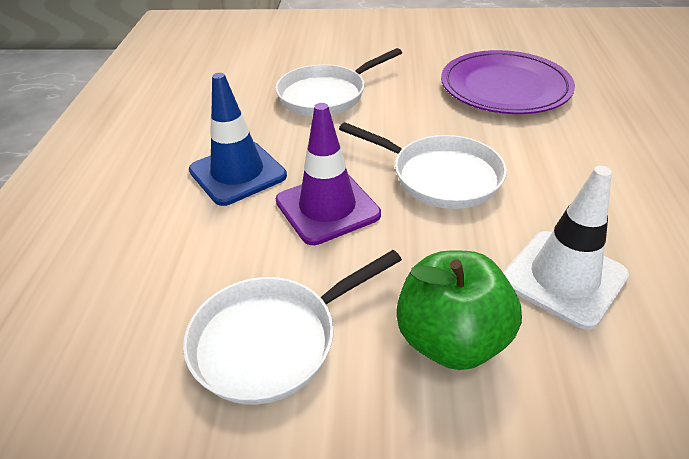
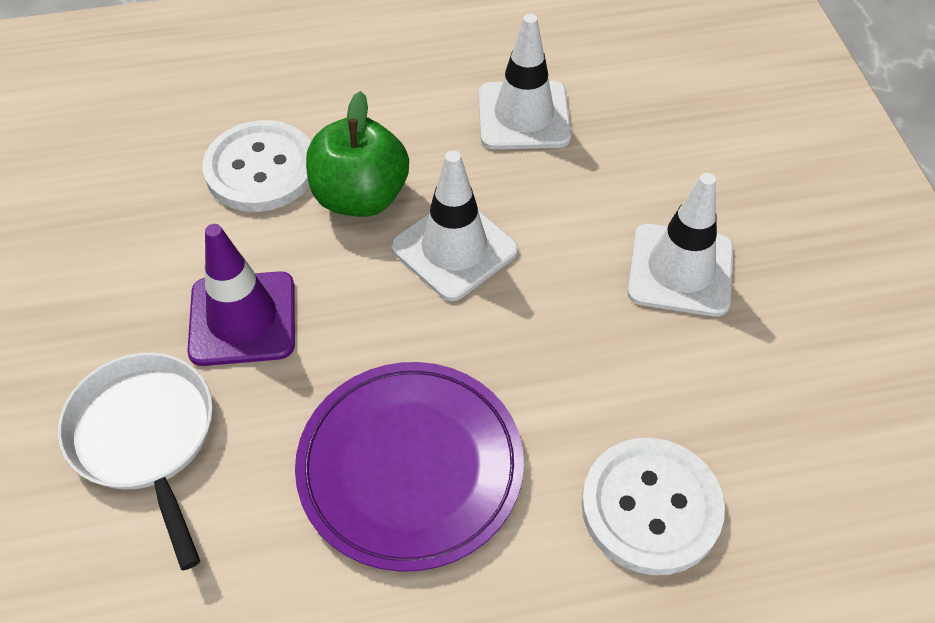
blue traffic cone: 1 -> 0
white button: 0 -> 2
white pan: 3 -> 1
white traffic cone: 1 -> 3

